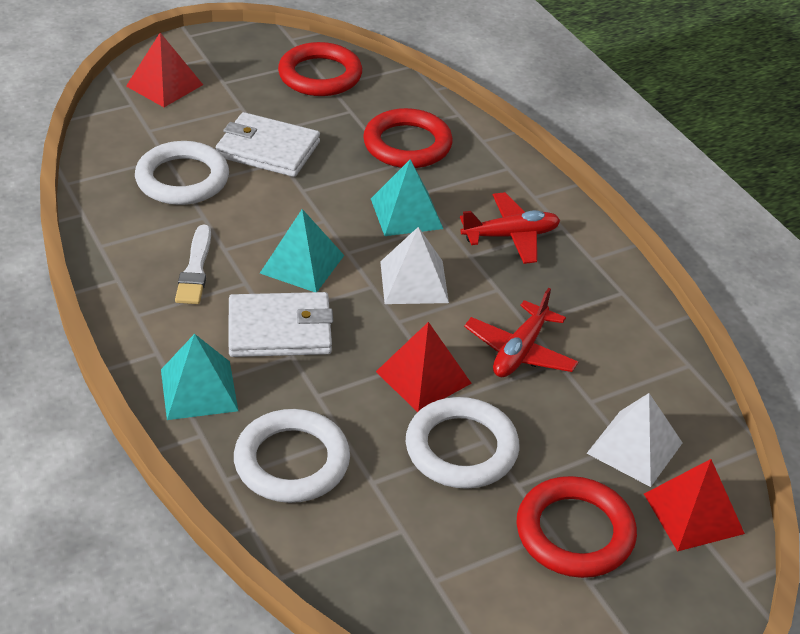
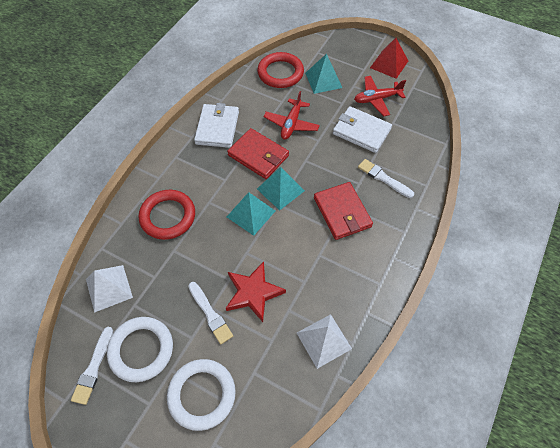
red pyramid: 3 -> 1
red ring: 3 -> 2
red star: 0 -> 1
red wallet: 0 -> 2
white brush: 1 -> 3
white ring: 3 -> 2

